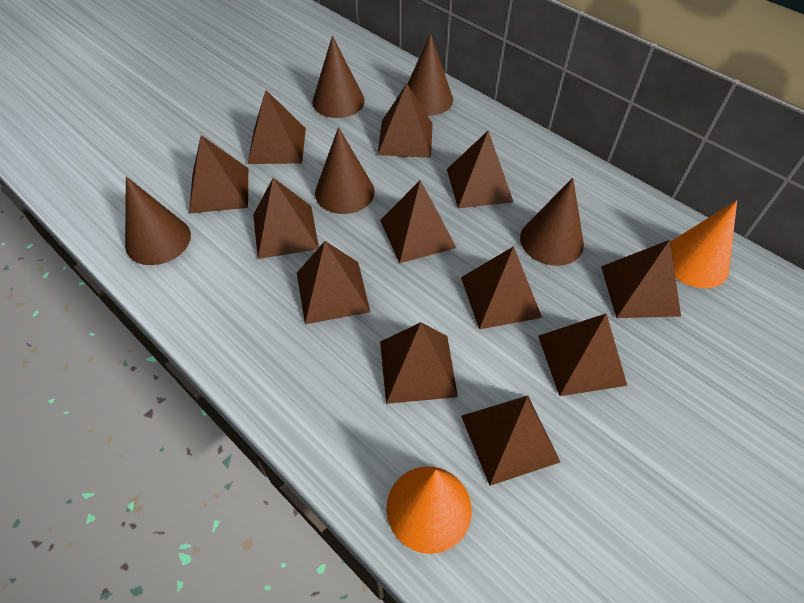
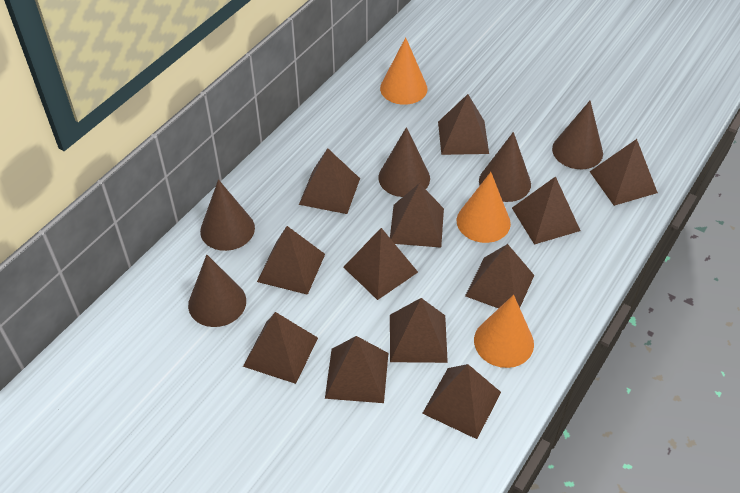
orange cone: 2 -> 3

